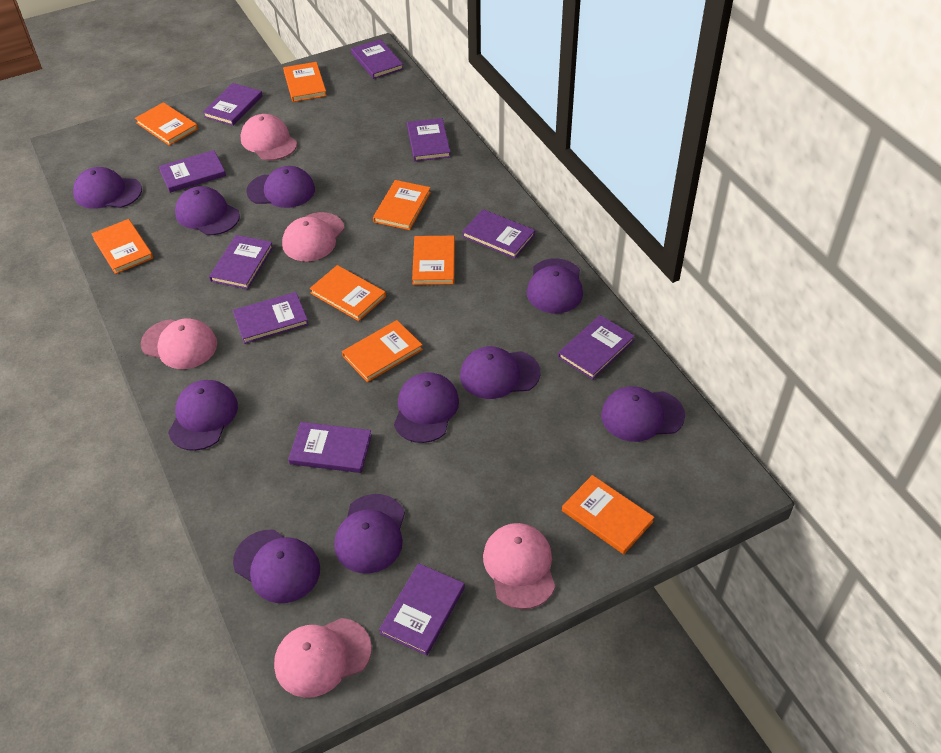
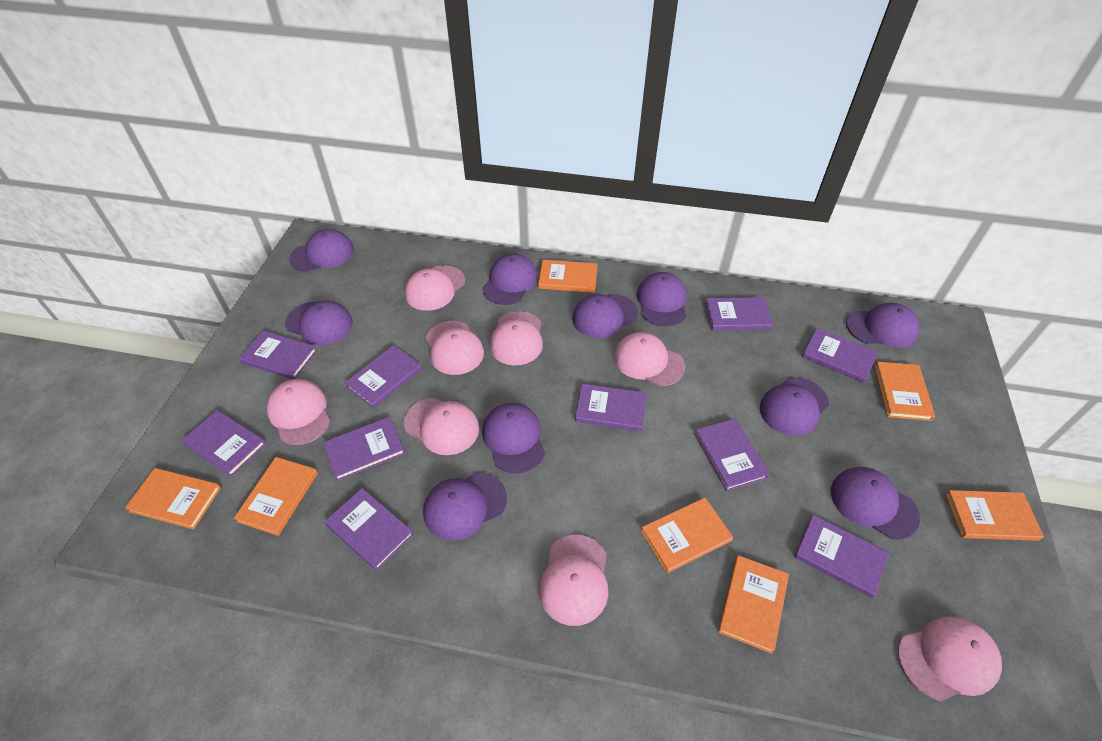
orange book: 8 -> 7
pink cap: 5 -> 8

